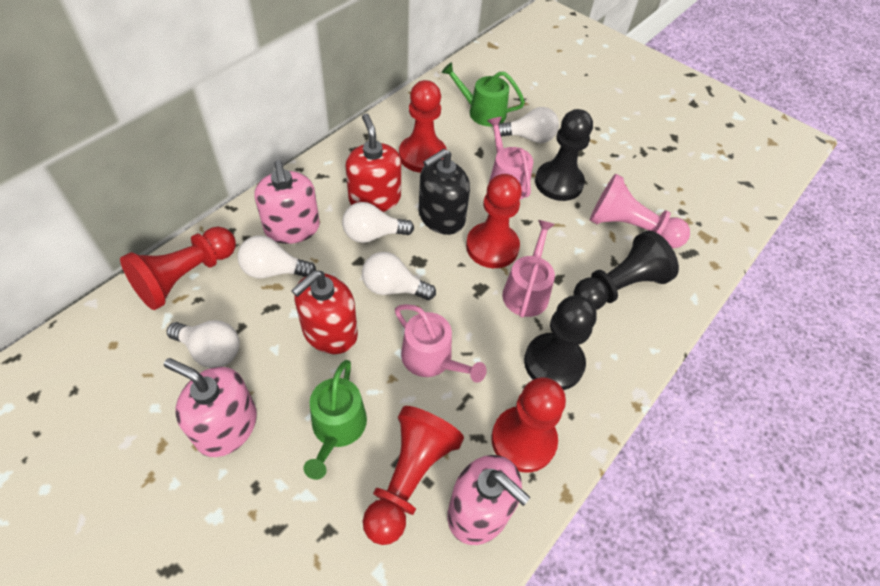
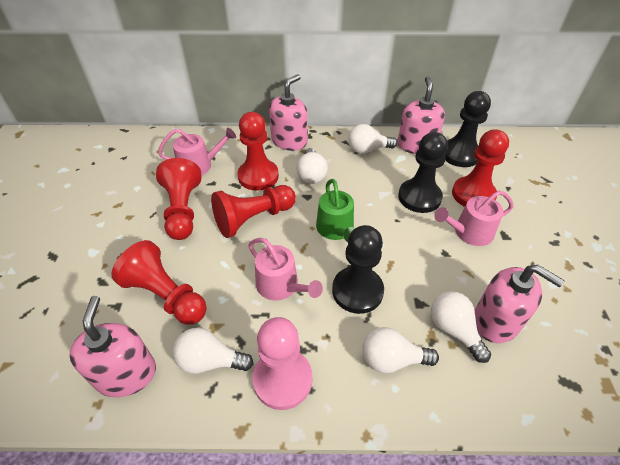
black soap dispenser: 1 -> 0
green watering can: 2 -> 1
pink soap dispenser: 3 -> 4
red soap dispenser: 2 -> 0

